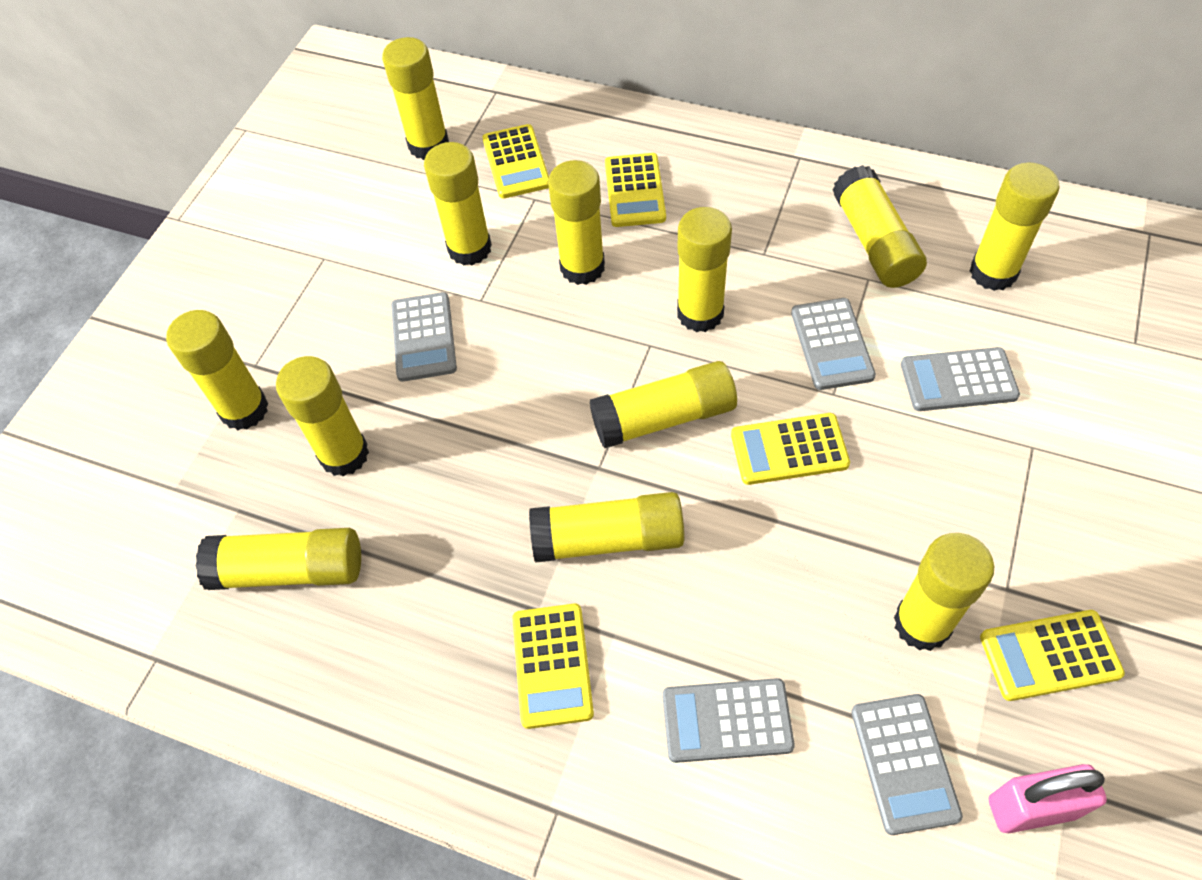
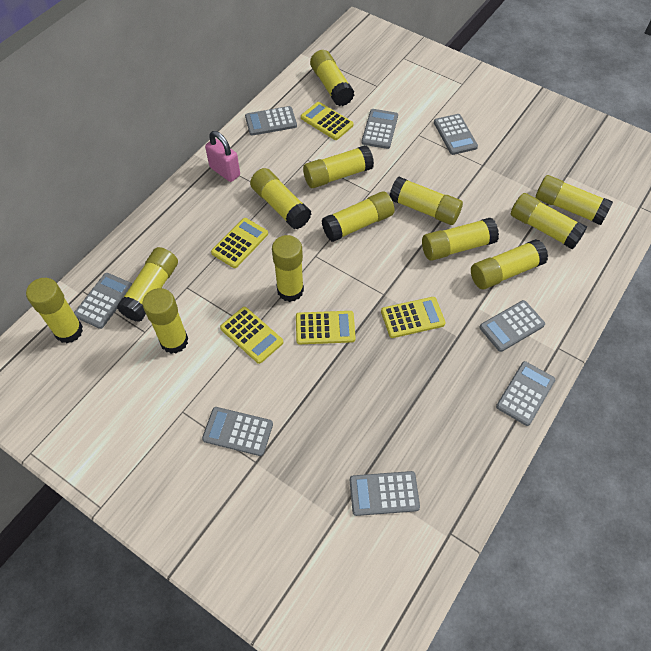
grey calculator: 5 -> 8
yellow glue stick: 12 -> 13

